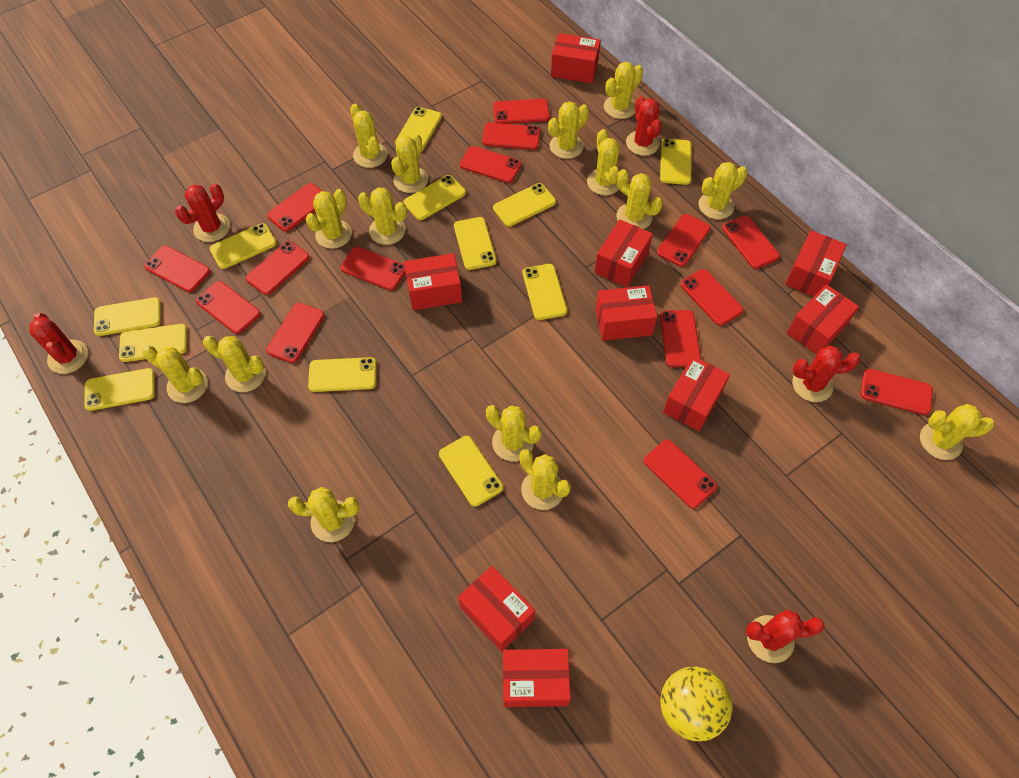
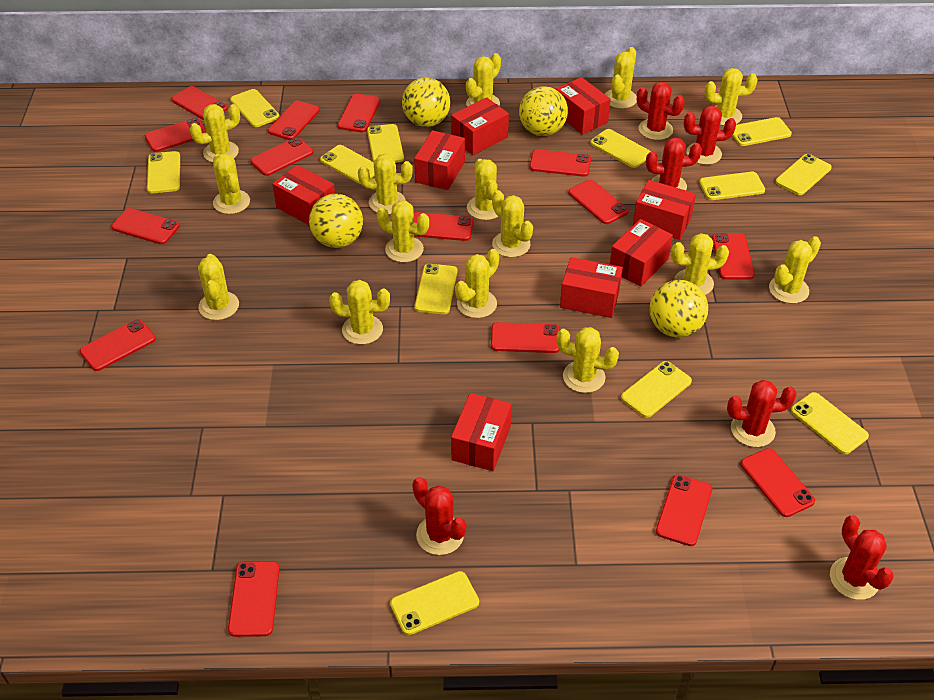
red box: 9 -> 8
red cactus: 5 -> 6
yellow ball: 1 -> 4

